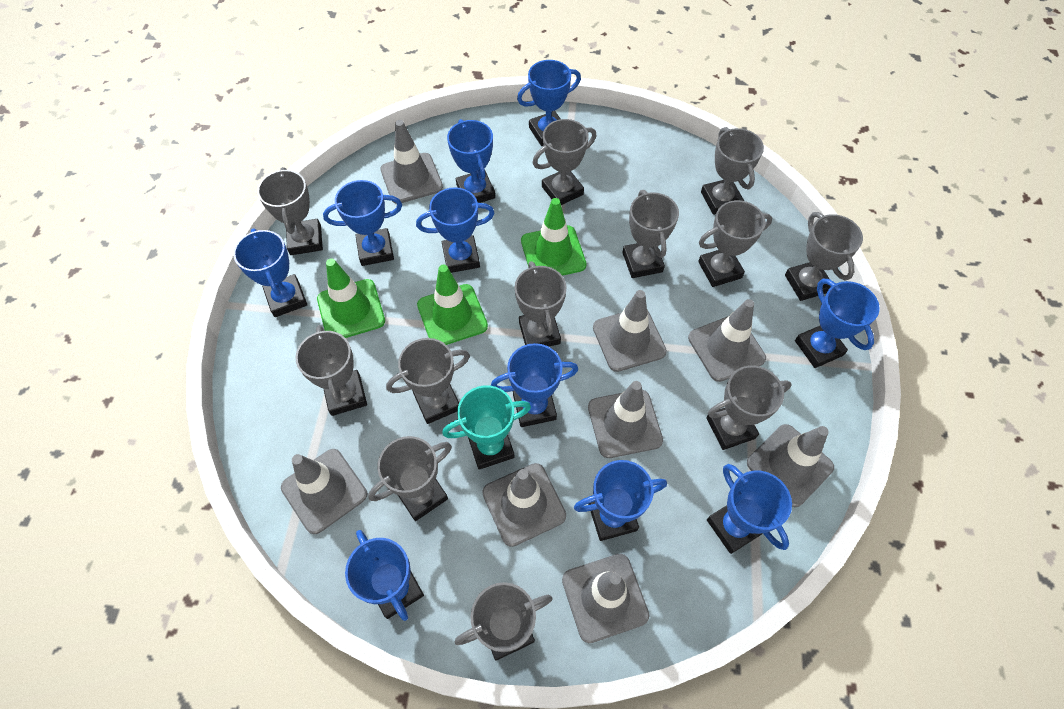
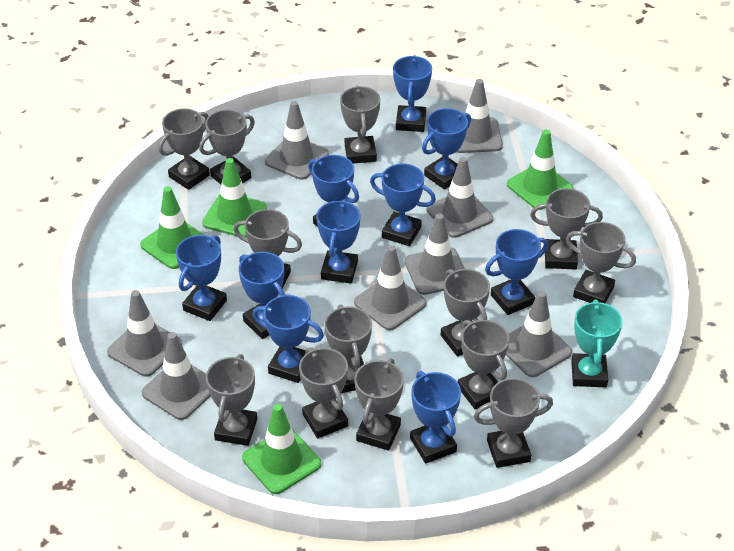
green traffic cone: 3 -> 4
grey trophy: 12 -> 13

